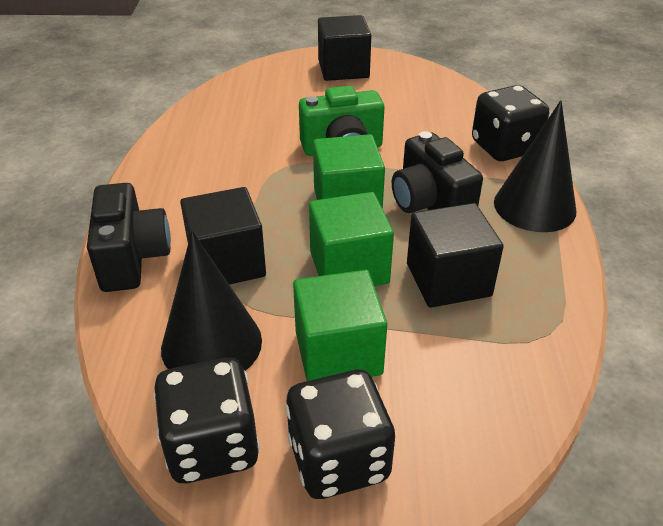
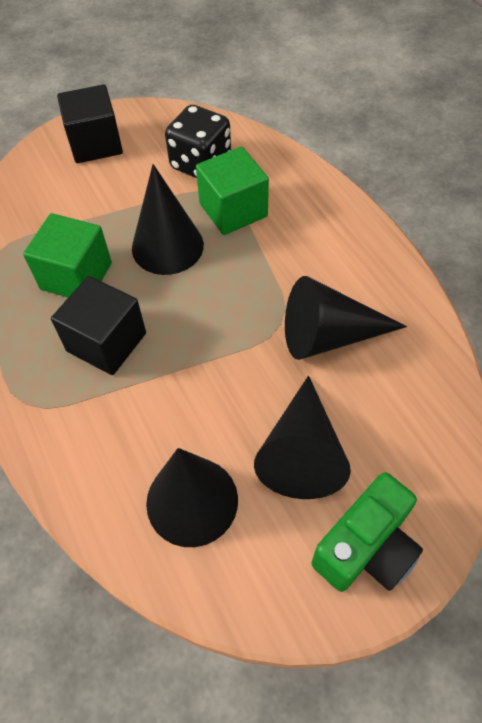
black camera: 2 -> 0
black cone: 2 -> 4
black cube: 3 -> 2
black dice: 3 -> 1
green cube: 3 -> 2

